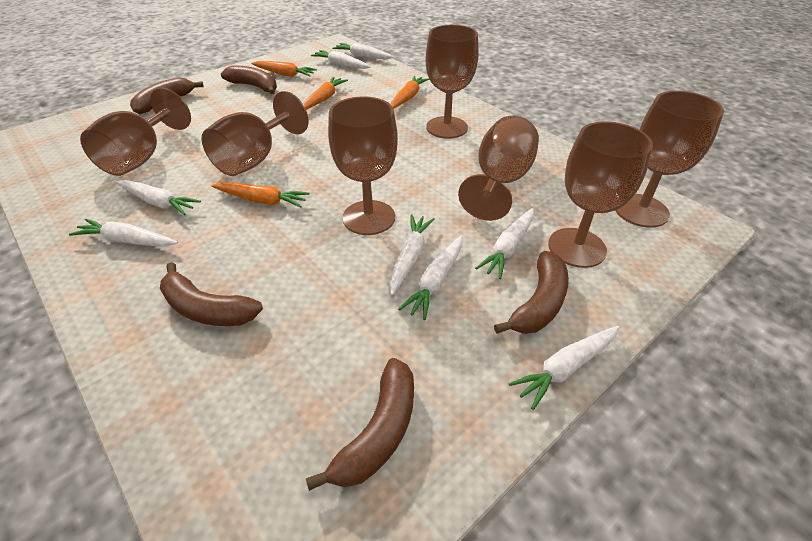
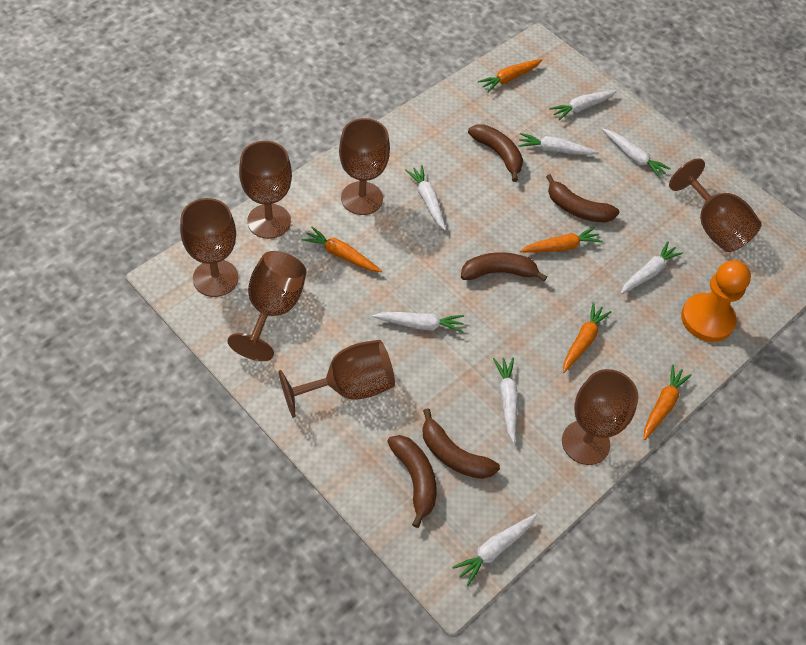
orange carrot: 4 -> 5
orange pawn: 0 -> 1

